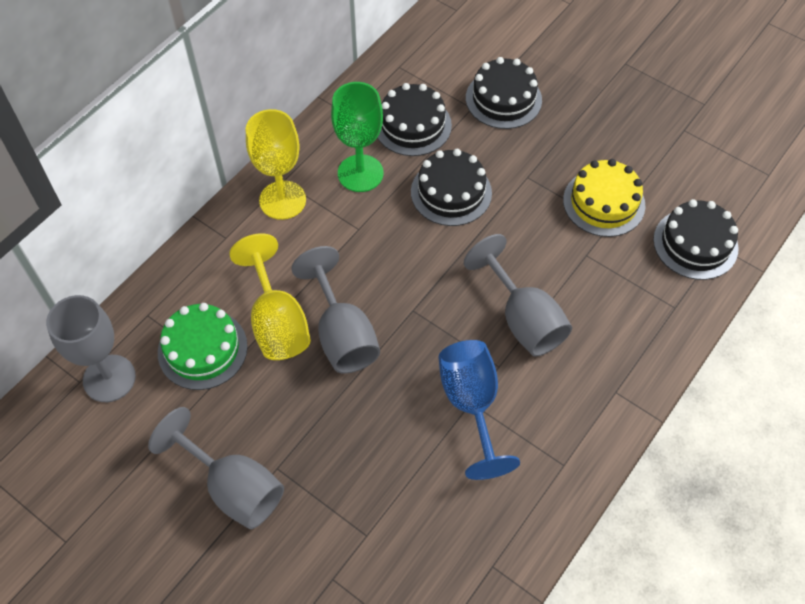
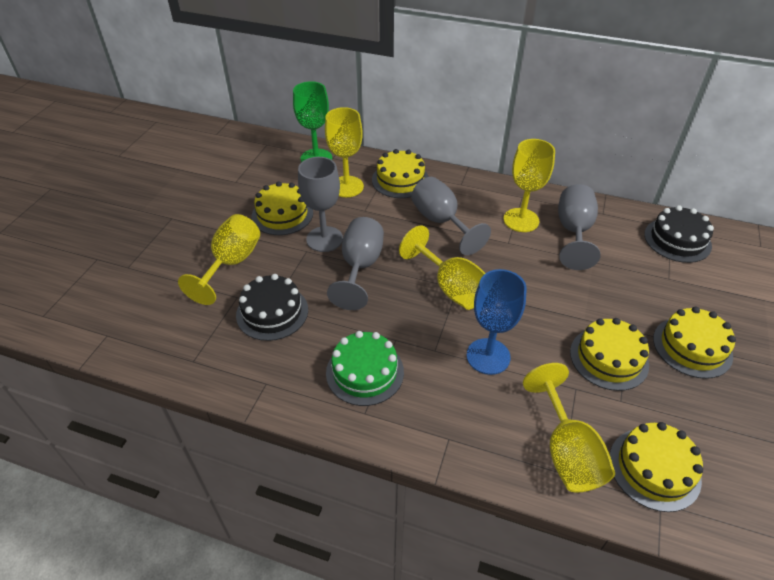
black cake: 4 -> 2
yellow cake: 1 -> 5
yellow goblet: 2 -> 5

